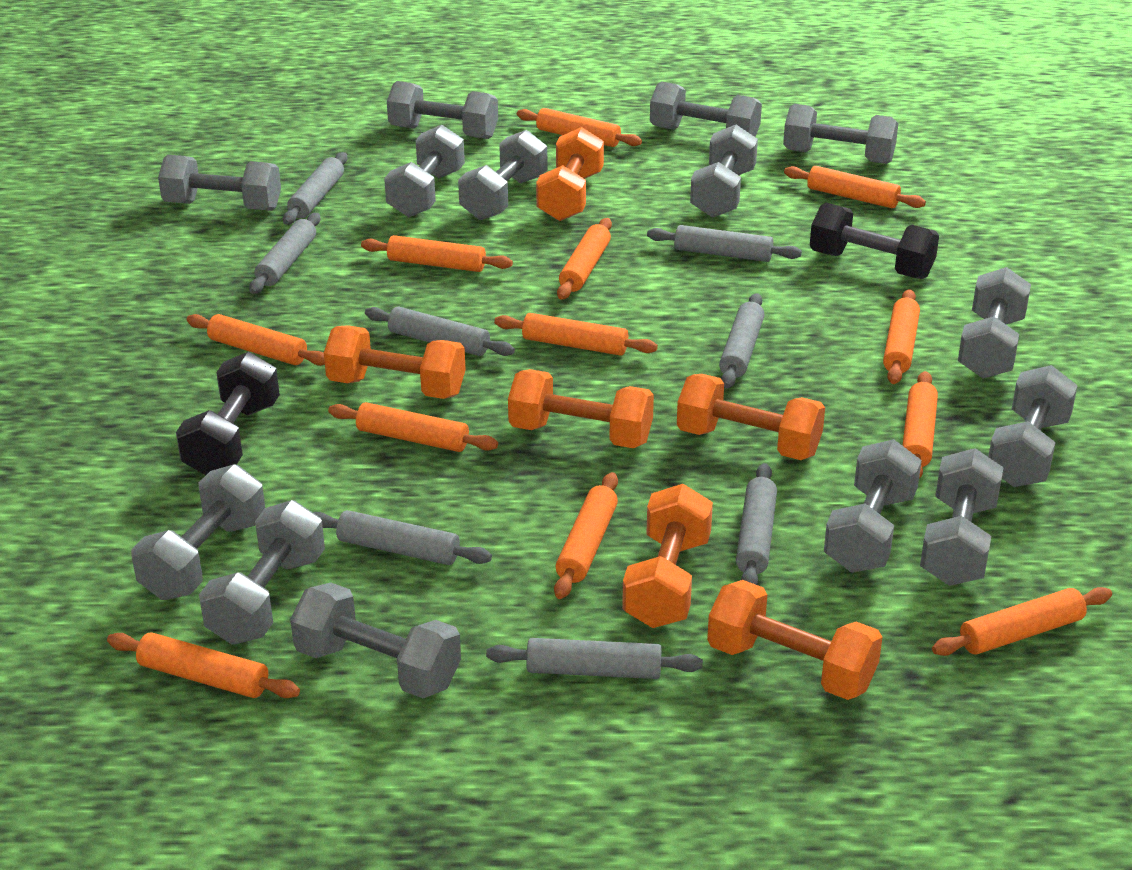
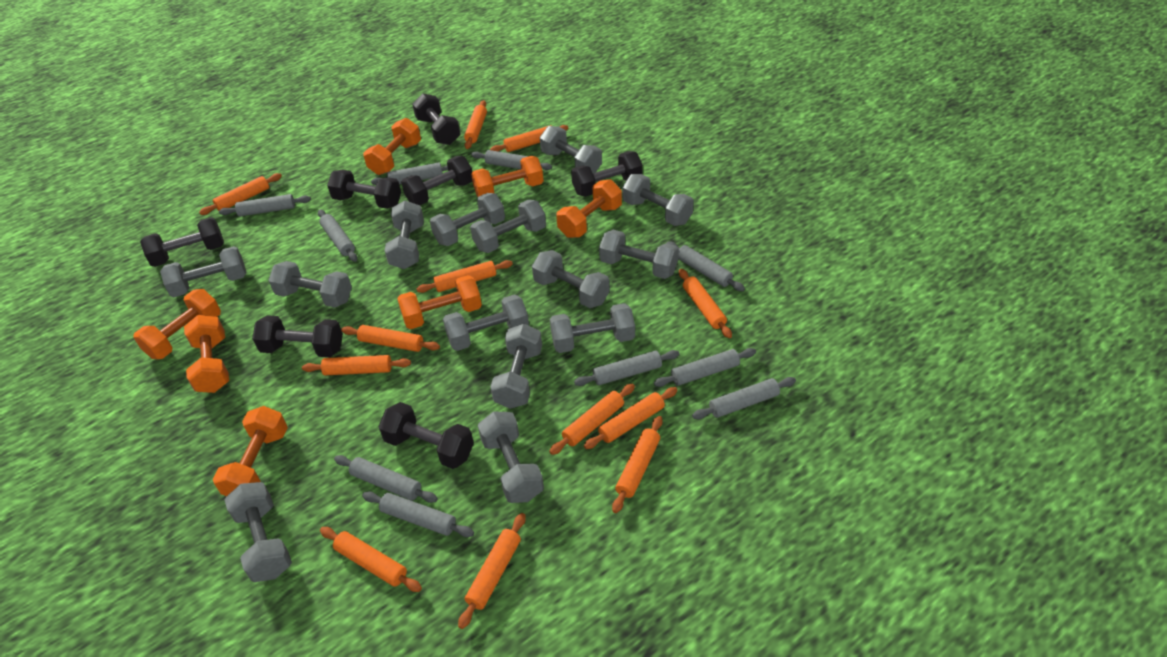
black dumbbell: 2 -> 7
grey rolling pin: 8 -> 10
orange dumbbell: 6 -> 7

